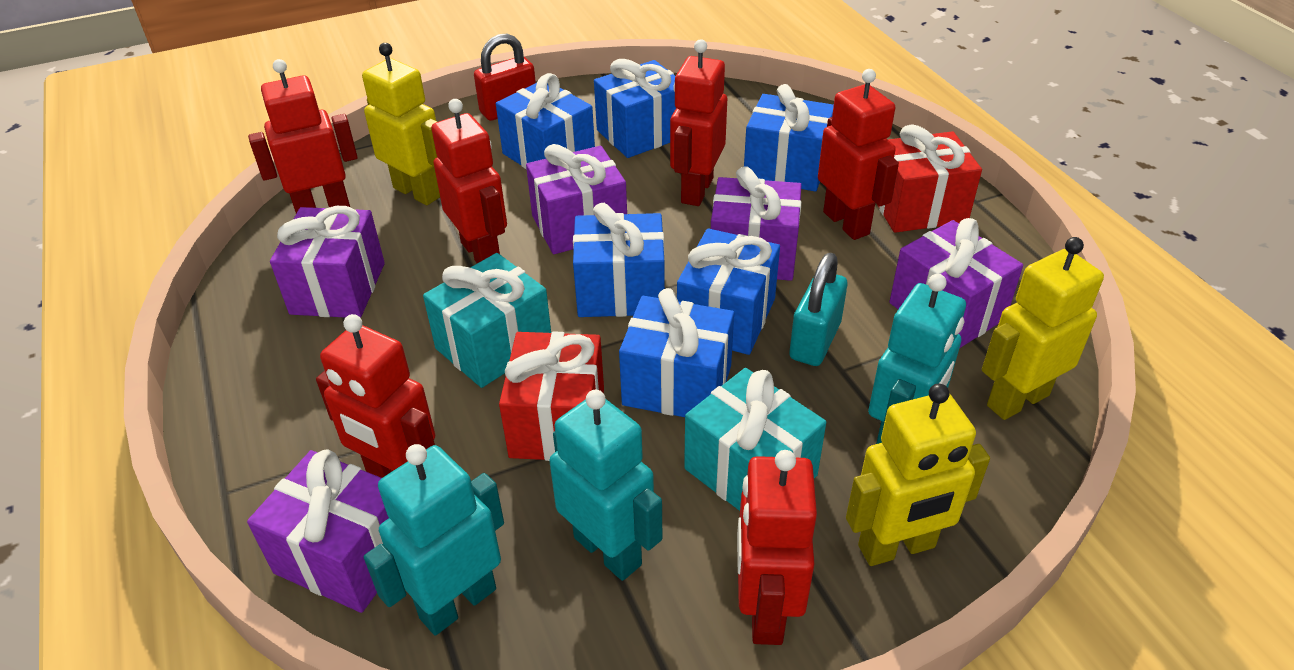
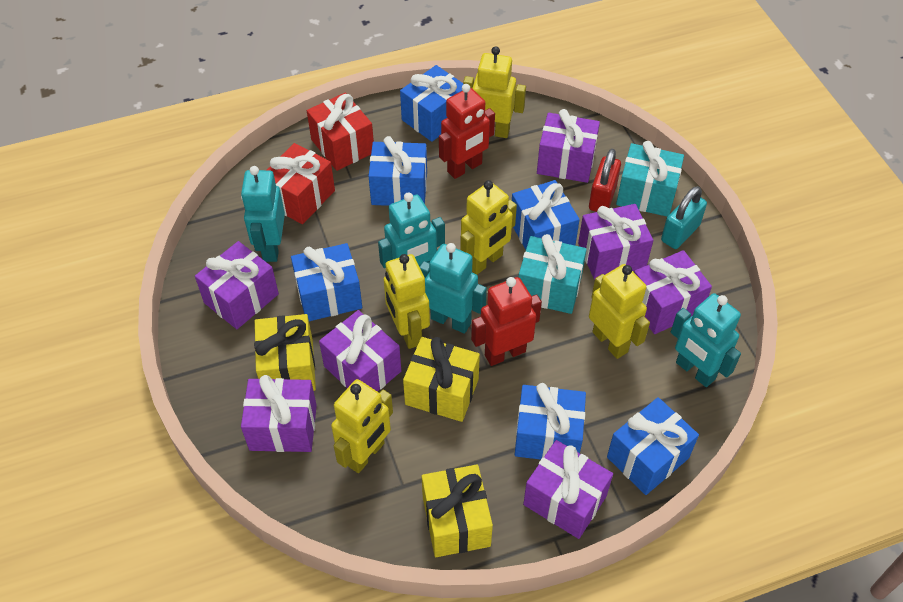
purple gift: 5 -> 7
red robot: 6 -> 2
turquoise robot: 3 -> 4
yellow gift: 0 -> 3
yellow robot: 3 -> 5

